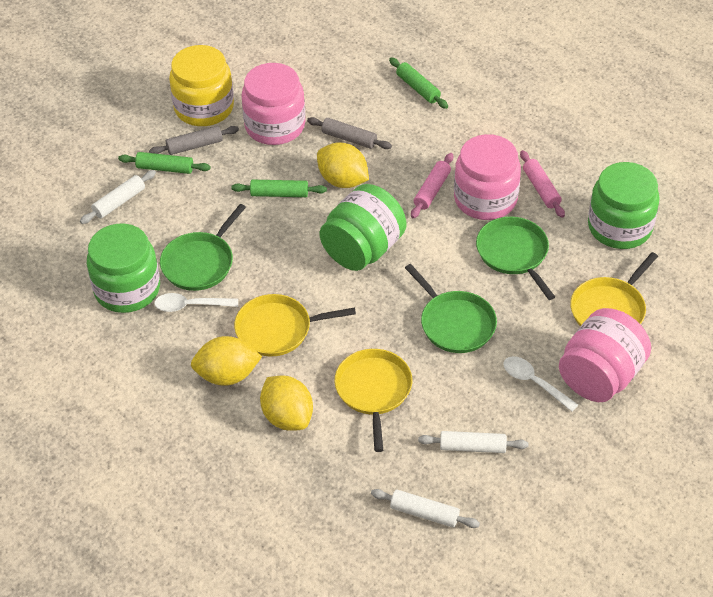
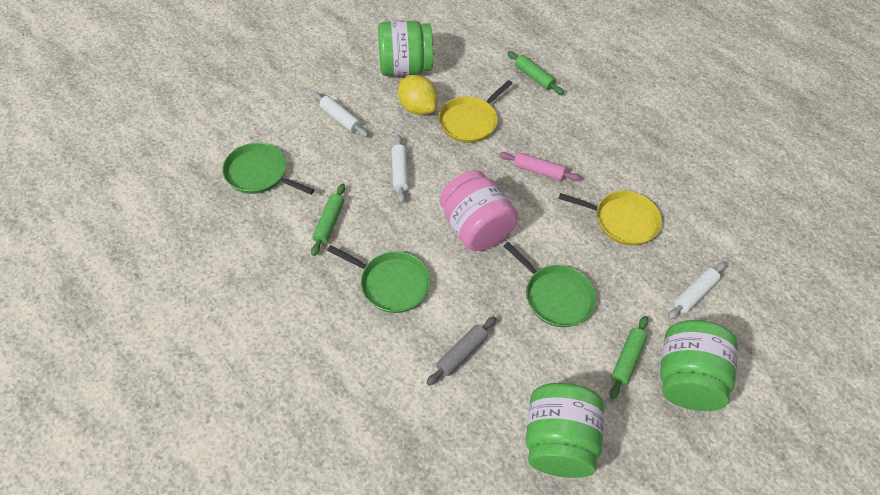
grey rolling pin: 2 -> 1
pink jar: 3 -> 1
pink rolling pin: 2 -> 1
white spoon: 2 -> 0
yellow jar: 1 -> 0
yellow lemon: 3 -> 1
yellow pan: 3 -> 2

